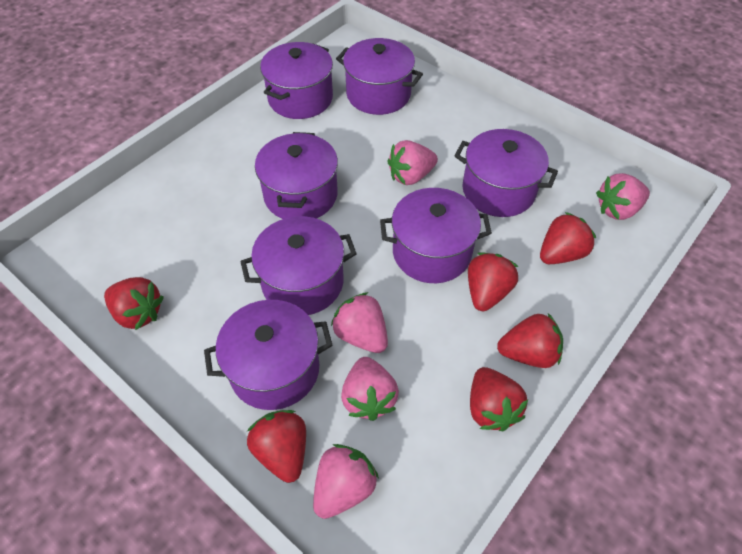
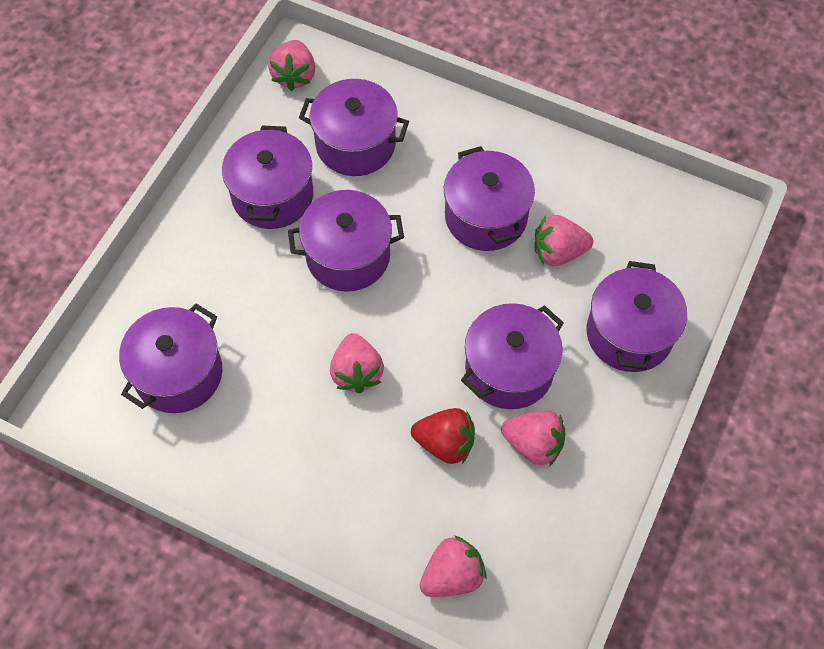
red strawberry: 6 -> 1

